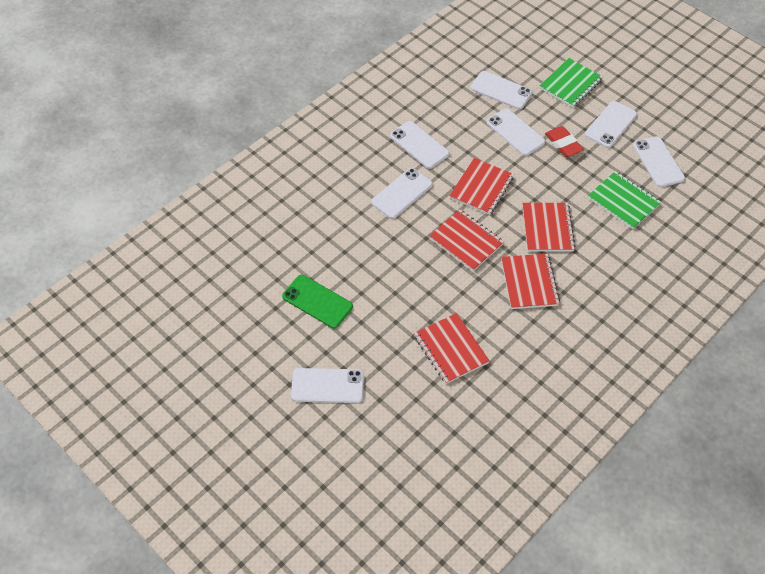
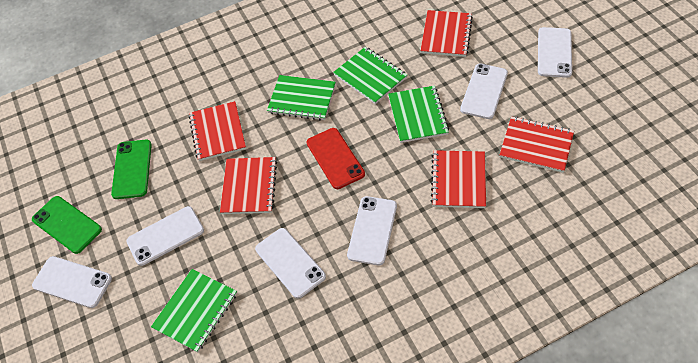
green notebook: 2 -> 4
green phone: 1 -> 2
red eraser: 1 -> 0
red phone: 0 -> 1
white phone: 7 -> 6

